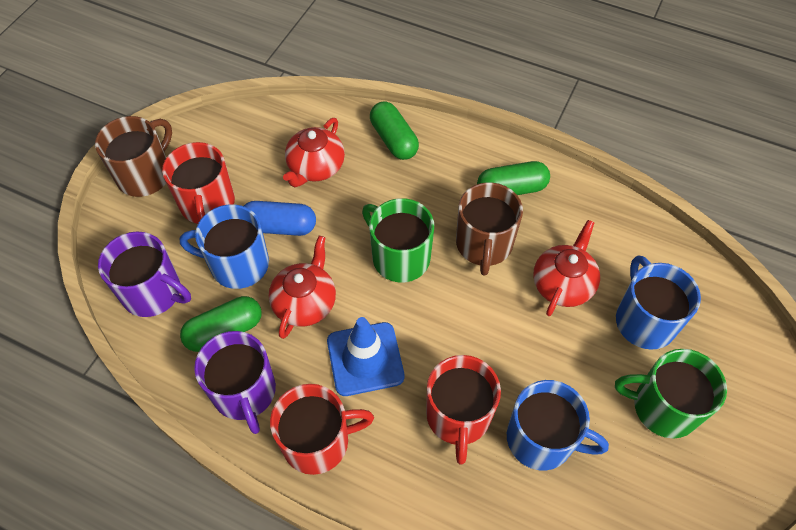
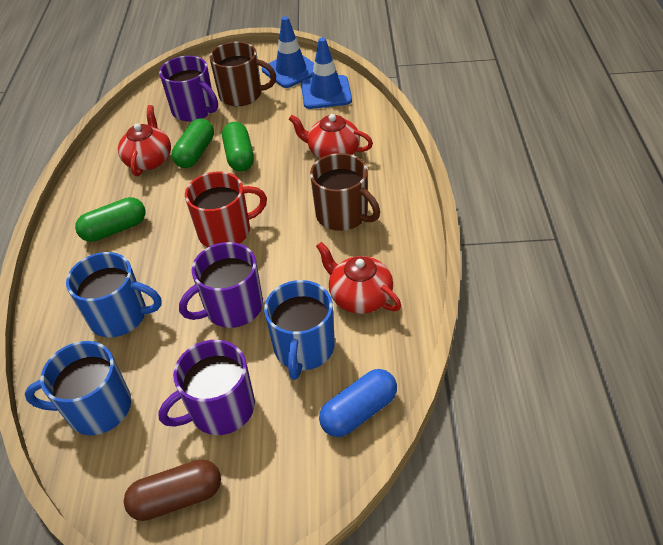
blue traffic cone: 1 -> 2
brown capsule: 0 -> 1
green mug: 2 -> 0
purple mug: 2 -> 3
red mug: 3 -> 1

